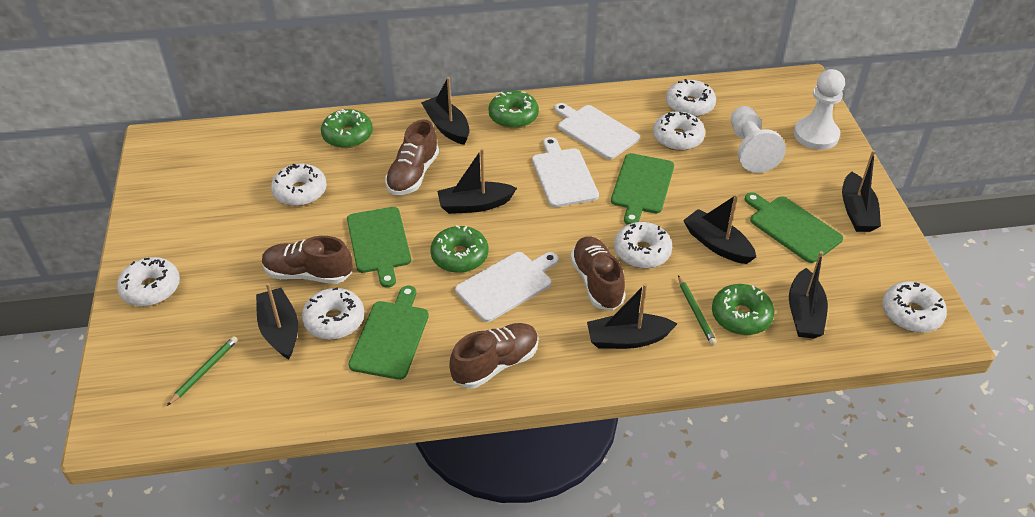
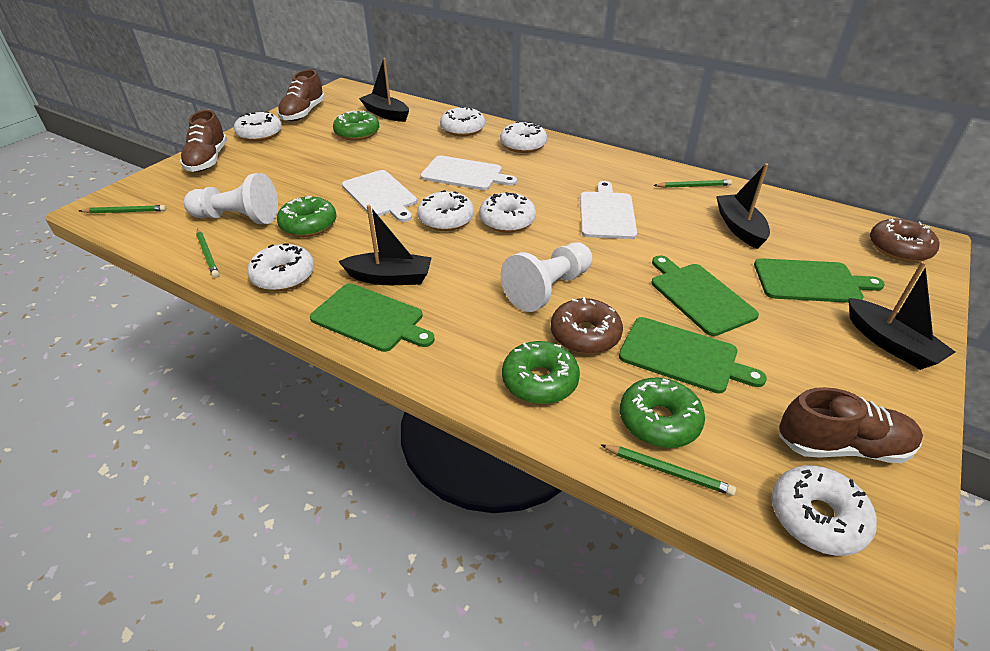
black boat: 7 -> 4
brown donut: 0 -> 2
brown shoe: 4 -> 3
green pencil: 2 -> 4

